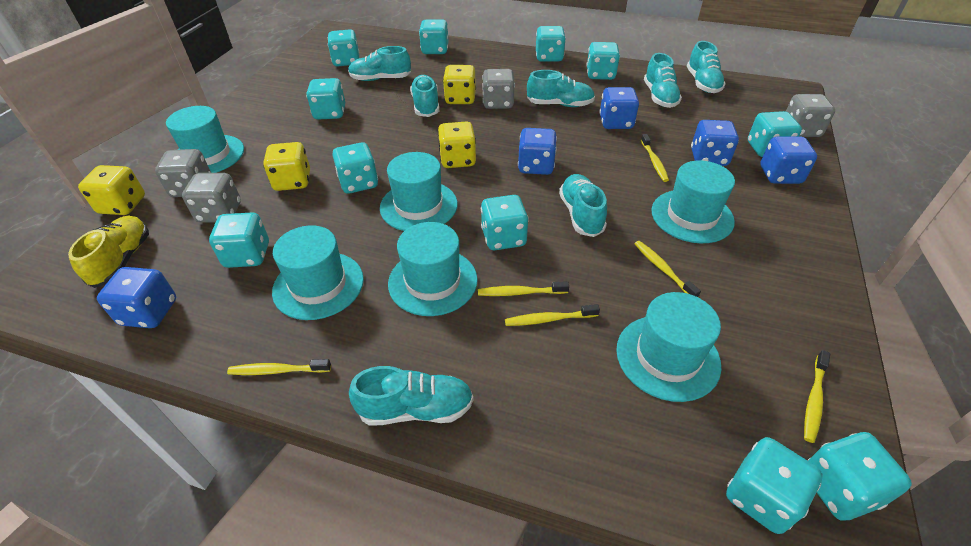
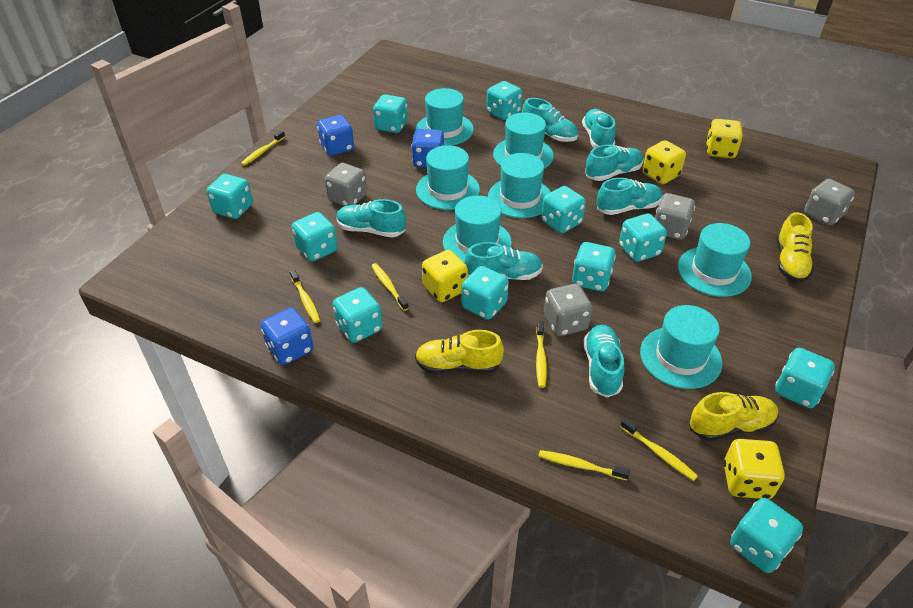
blue dice: 5 -> 3
turquoise hat: 6 -> 7
yellow shoe: 1 -> 3

